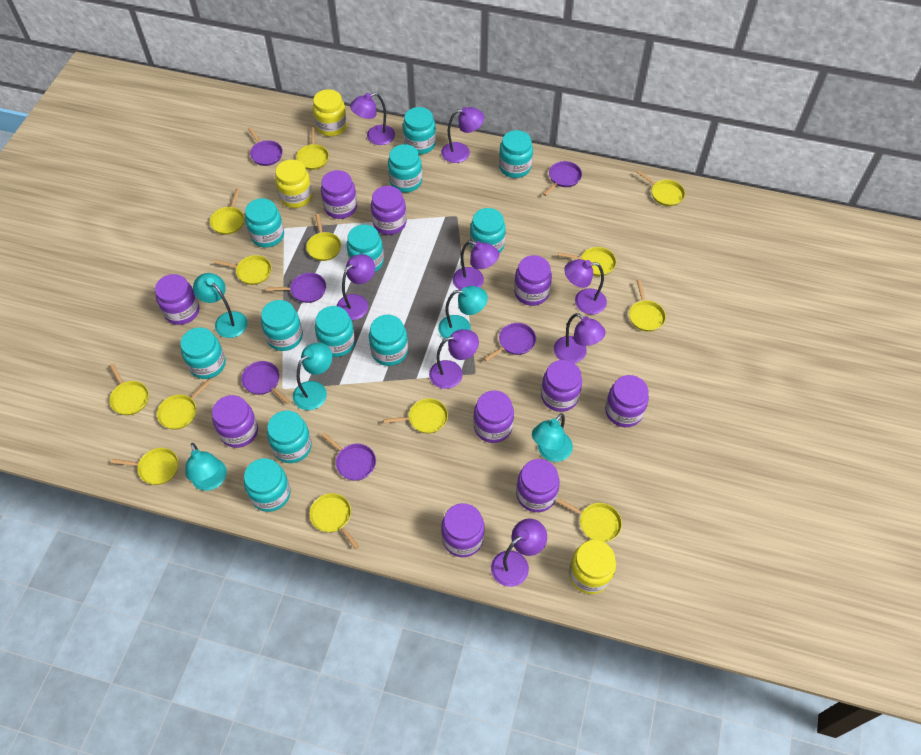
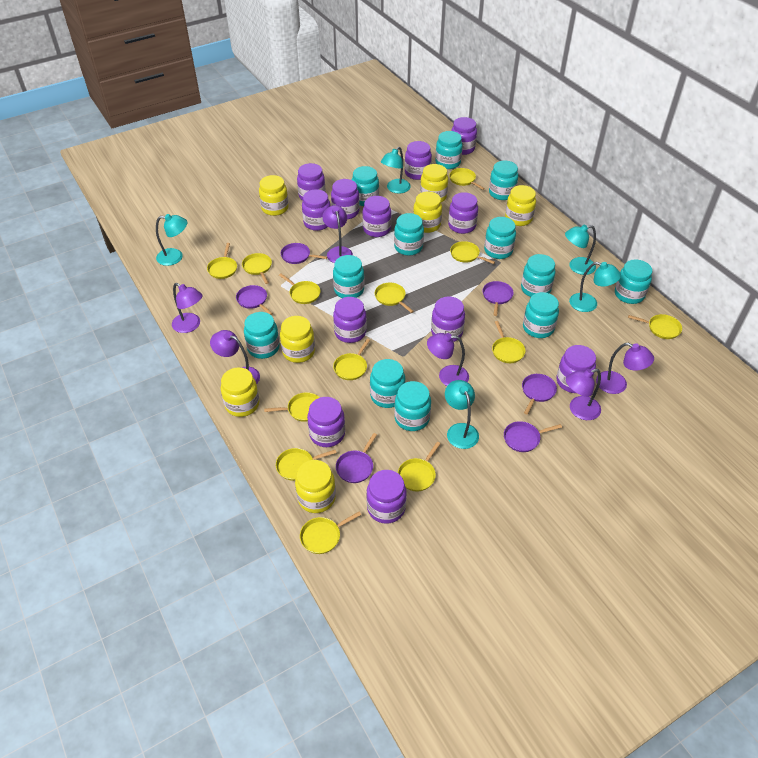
purple jar: 10 -> 12
purple lamp: 8 -> 6
yellow jar: 3 -> 7

